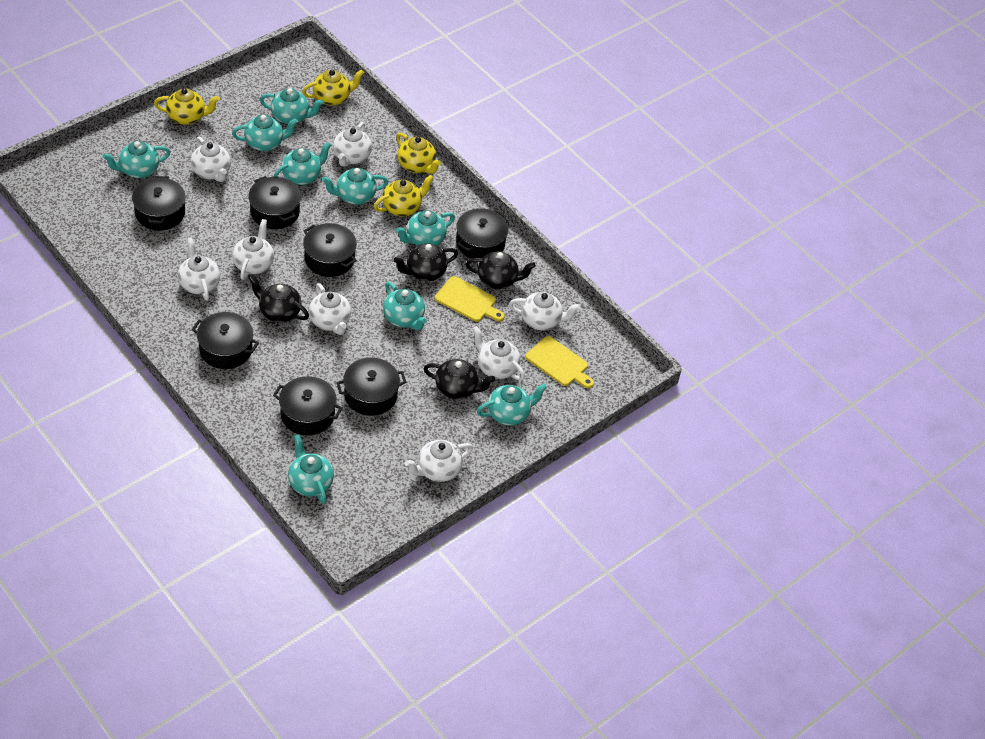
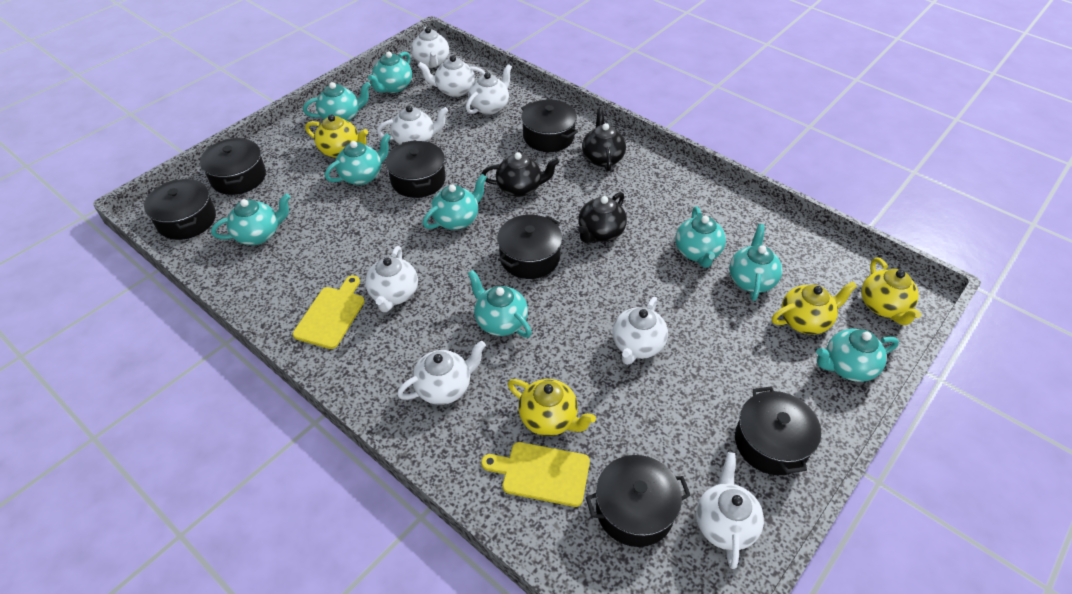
black teapot: 4 -> 3

